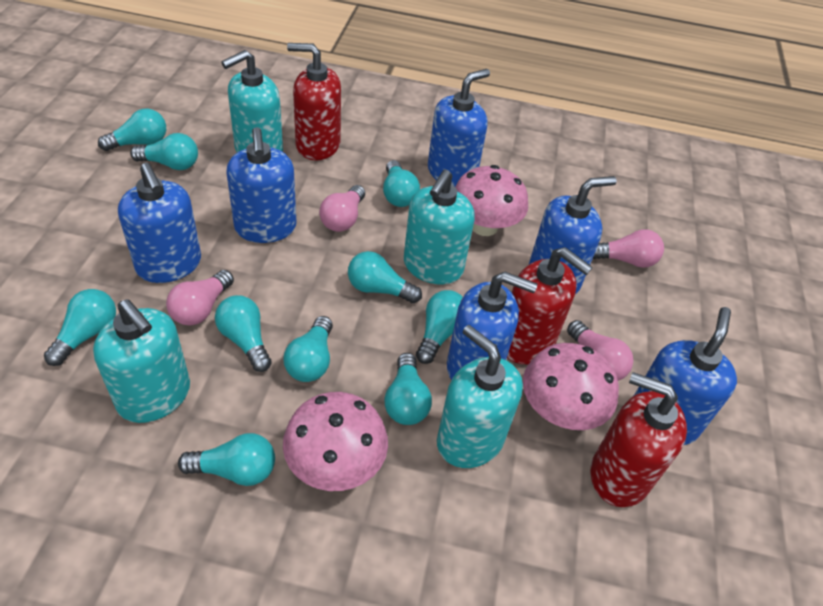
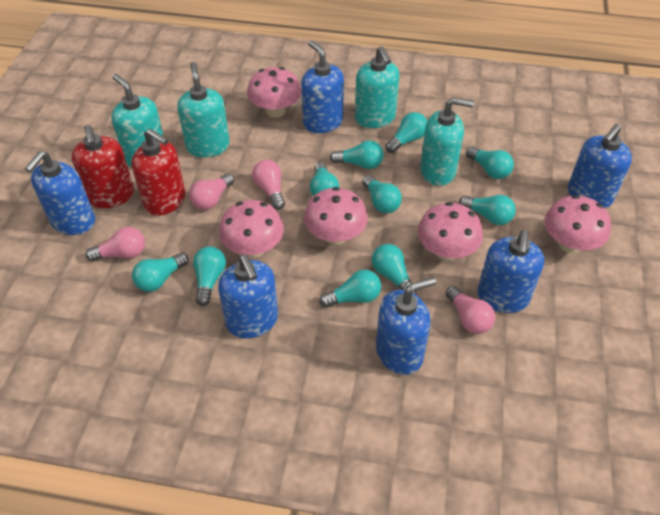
pink mushroom: 3 -> 5
red soap dispenser: 3 -> 2

